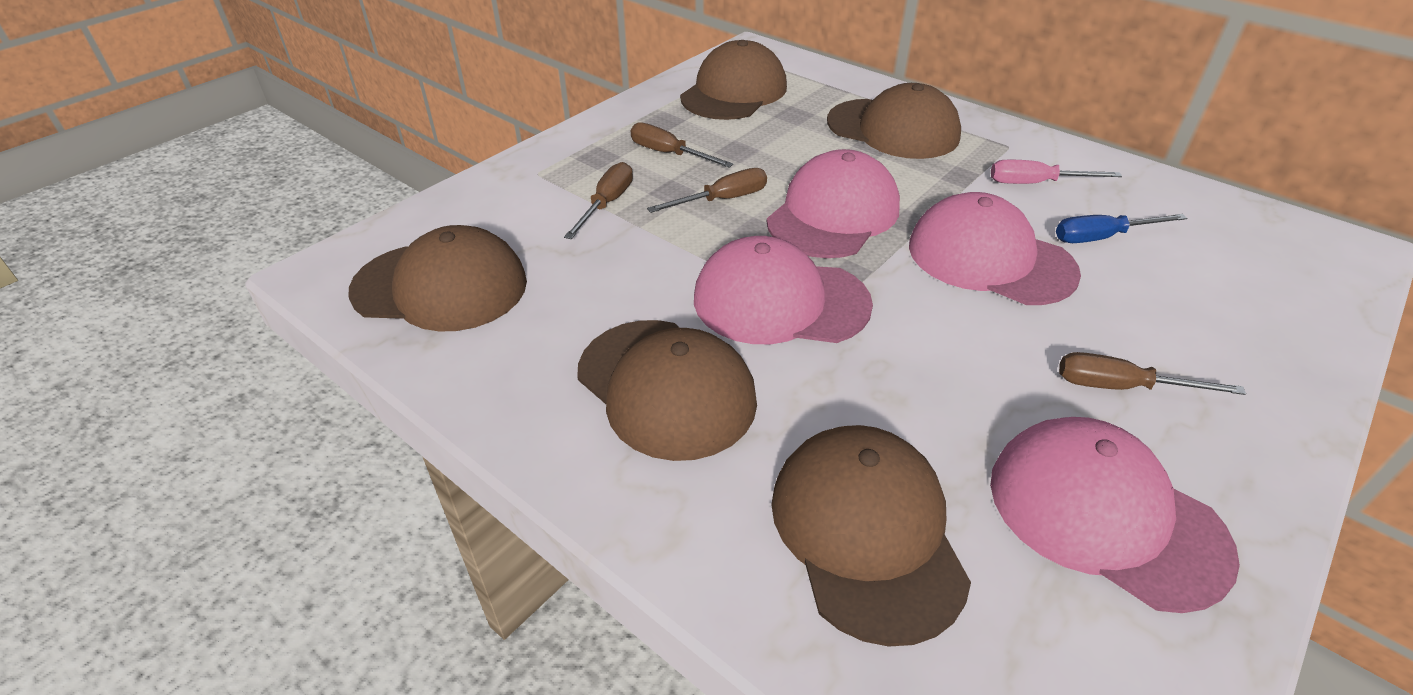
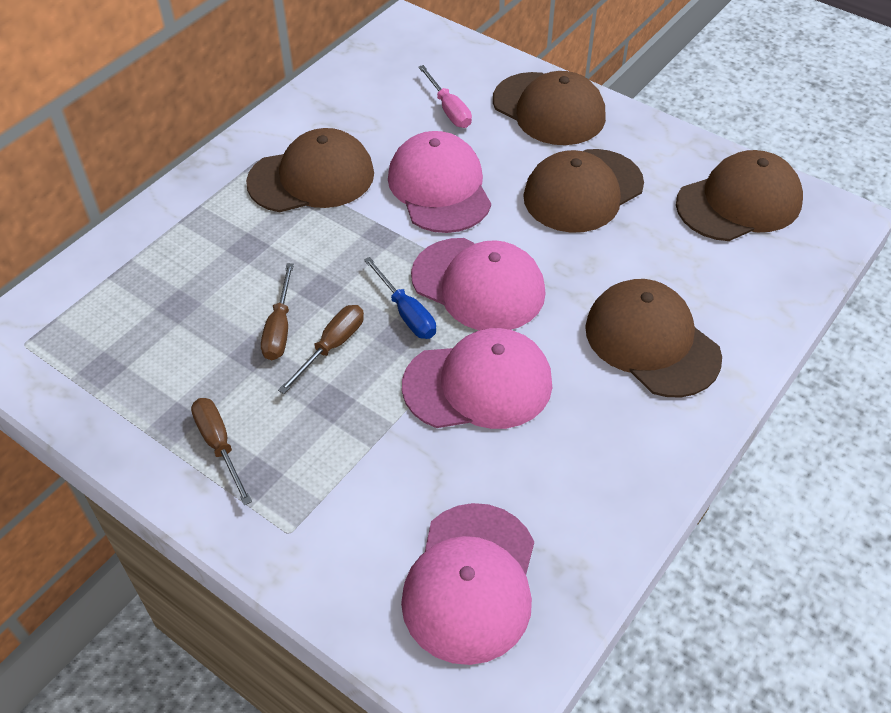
brown screwdriver: 4 -> 3

